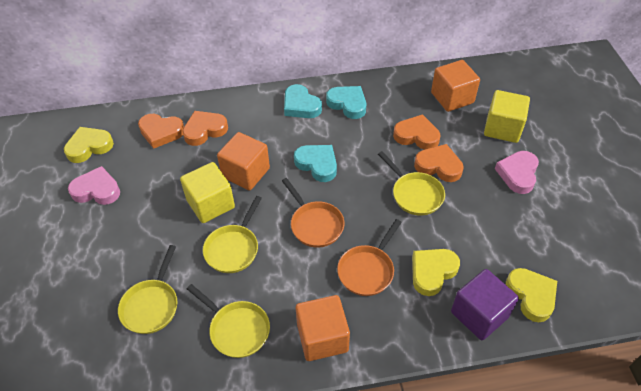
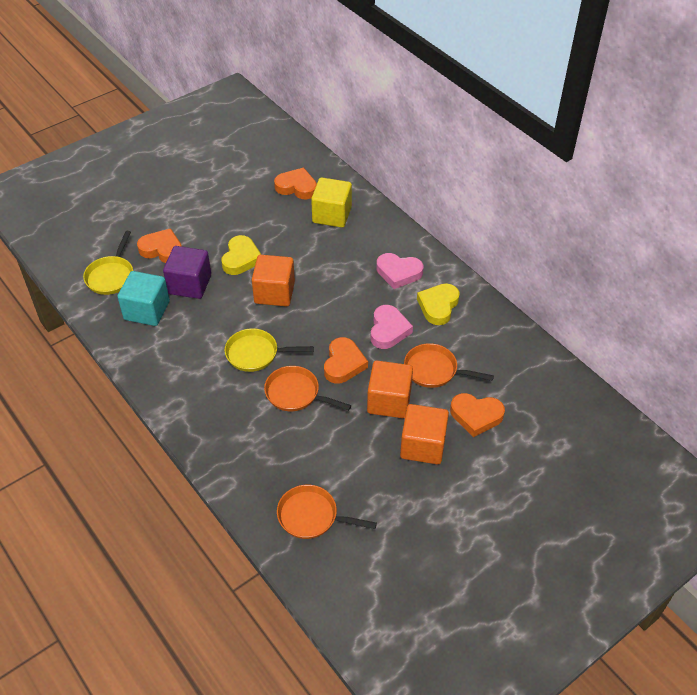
orange pan: 2 -> 3
turquoise cube: 0 -> 1
turquoise heart: 3 -> 0
yellow cube: 2 -> 1
yellow heart: 3 -> 2
yellow pan: 4 -> 2

